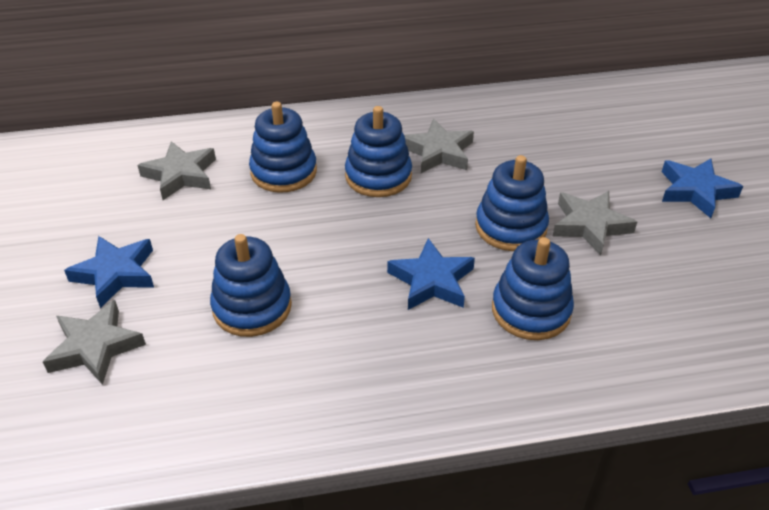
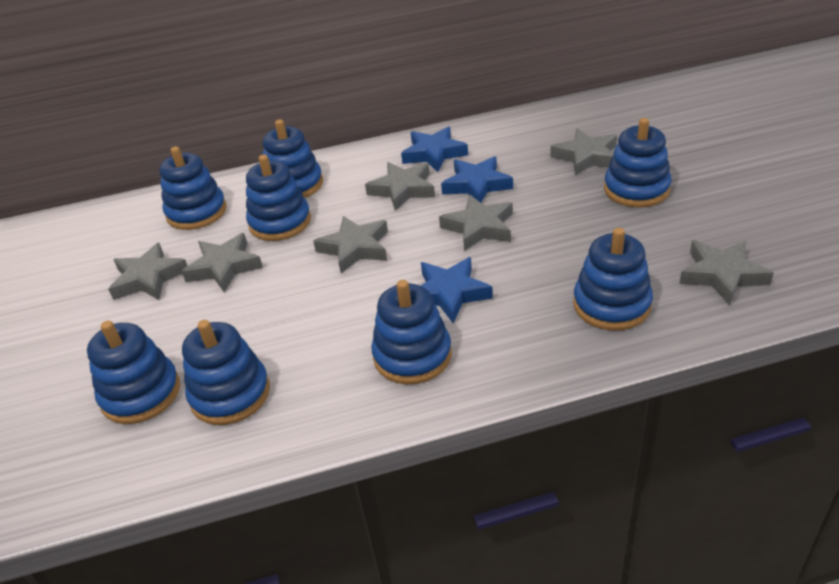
blue stacking toy: 5 -> 8
grey star: 4 -> 7

